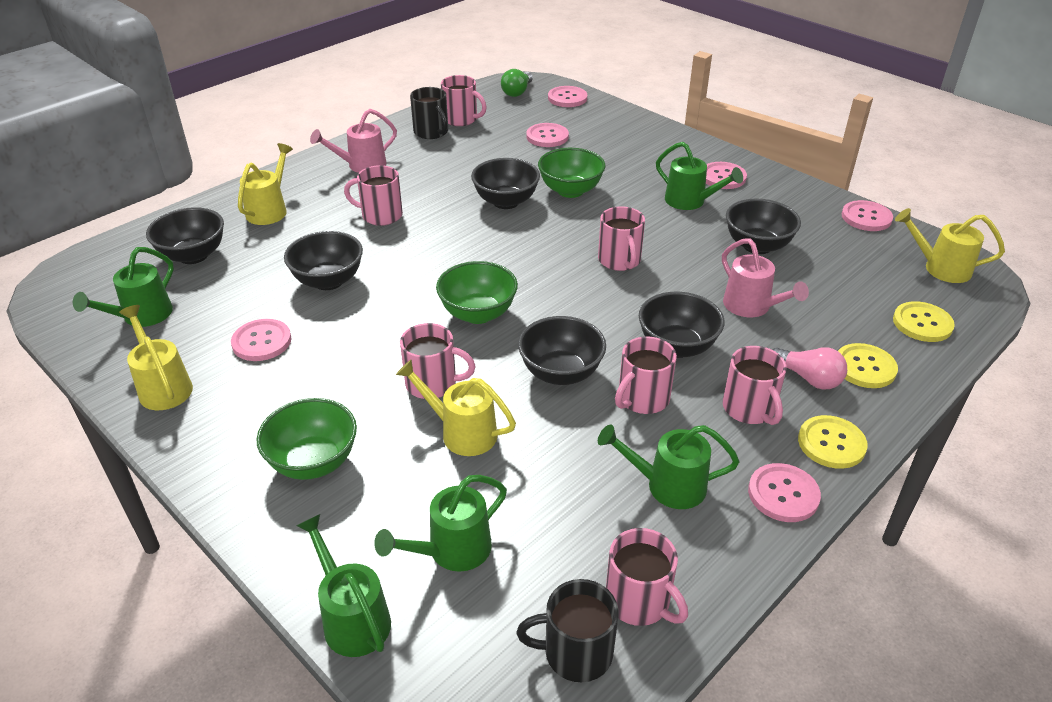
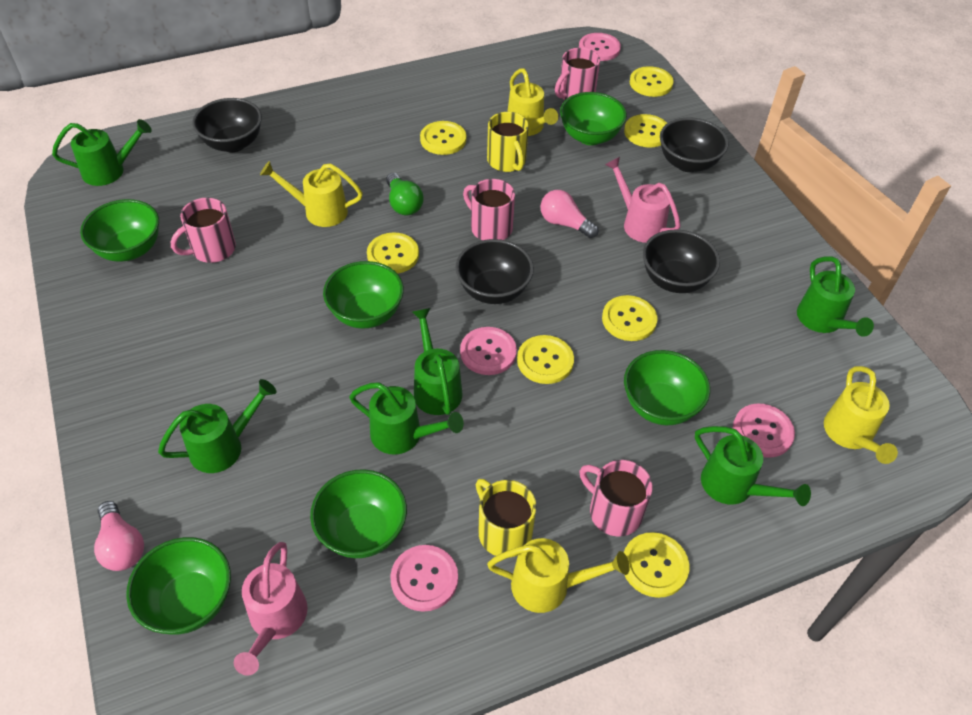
black bowl: 6 -> 4
black mug: 2 -> 0
green bowl: 3 -> 6
green watering can: 5 -> 6
pink button: 6 -> 4
pink light bulb: 1 -> 2
pink mug: 7 -> 4
yellow button: 3 -> 7
yellow mug: 0 -> 2

